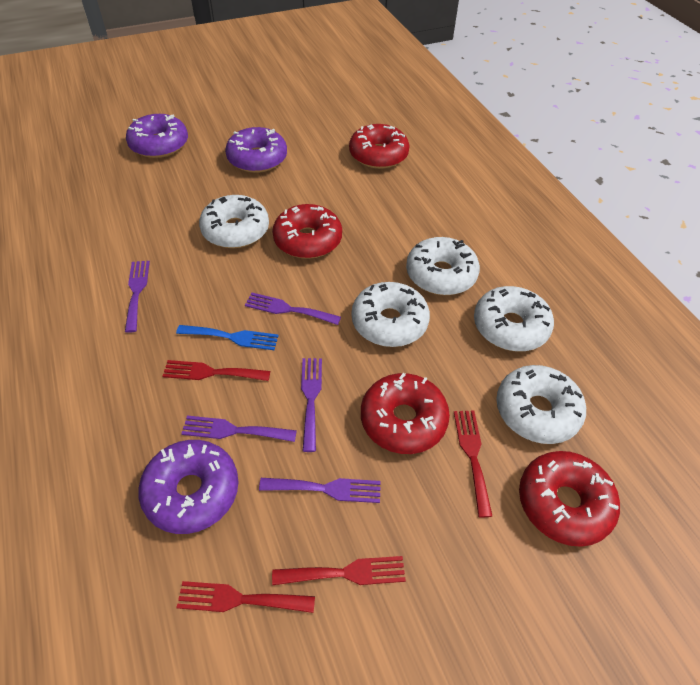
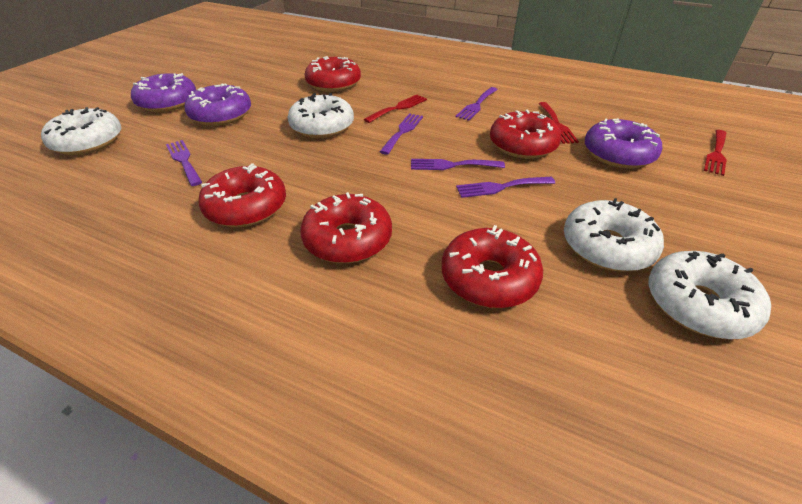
blue fork: 1 -> 0
red donut: 4 -> 5
red fork: 4 -> 3
white donut: 5 -> 4

